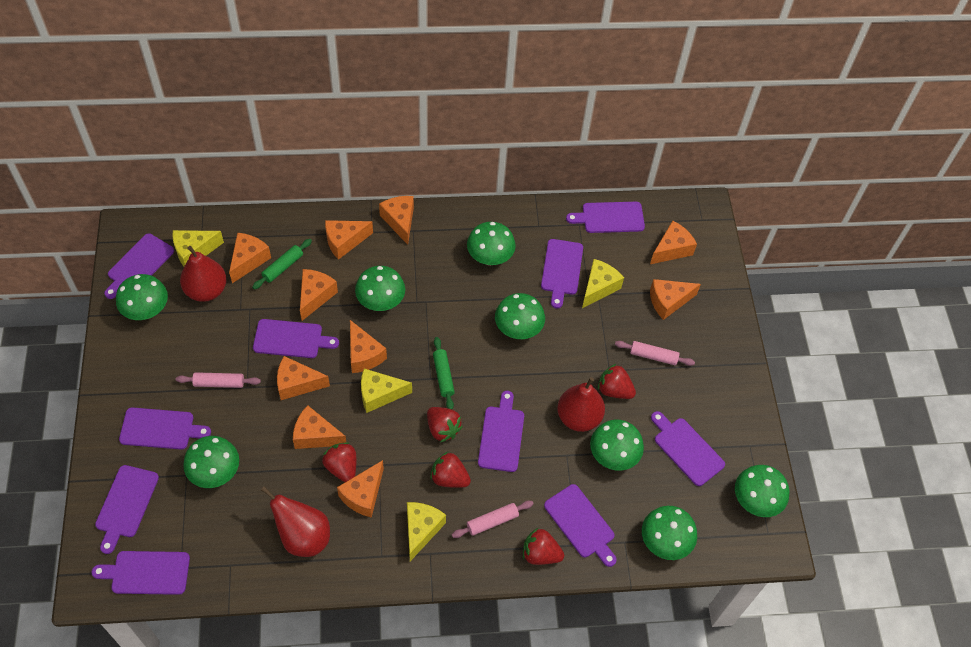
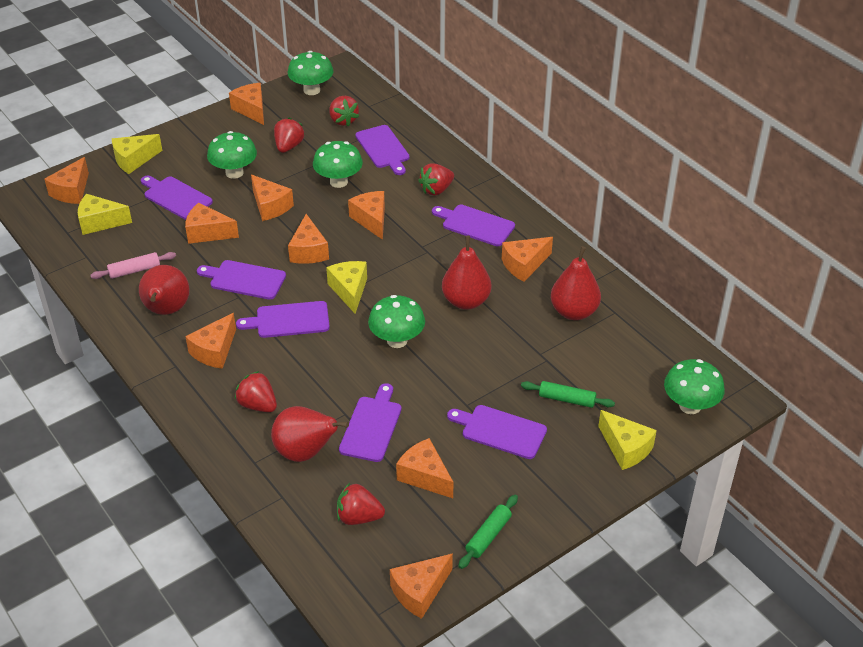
green mushroom: 8 -> 5
pink rolling pin: 3 -> 1
purple cutting board: 10 -> 7
red pear: 3 -> 4

